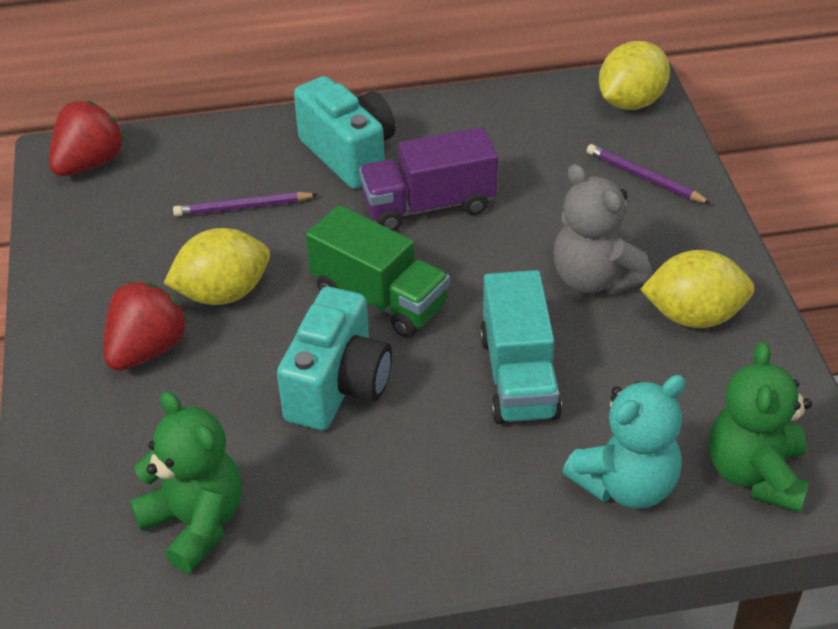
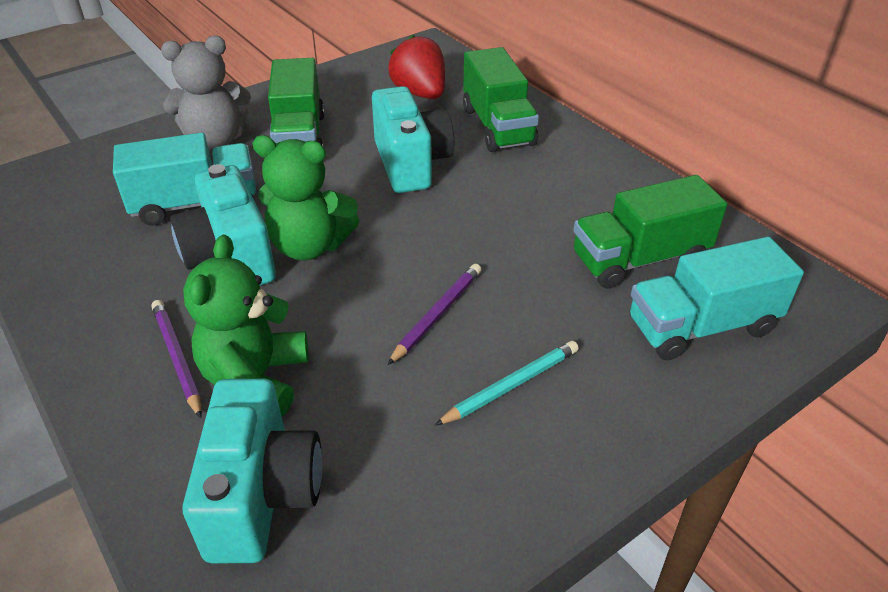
green truck: 1 -> 3
purple truck: 1 -> 0
red strawberry: 2 -> 1
turquoise camera: 2 -> 3
turquoise pencil: 0 -> 1
turquoise teddy bear: 1 -> 0
turquoise truck: 1 -> 2
yellow lemon: 3 -> 0

